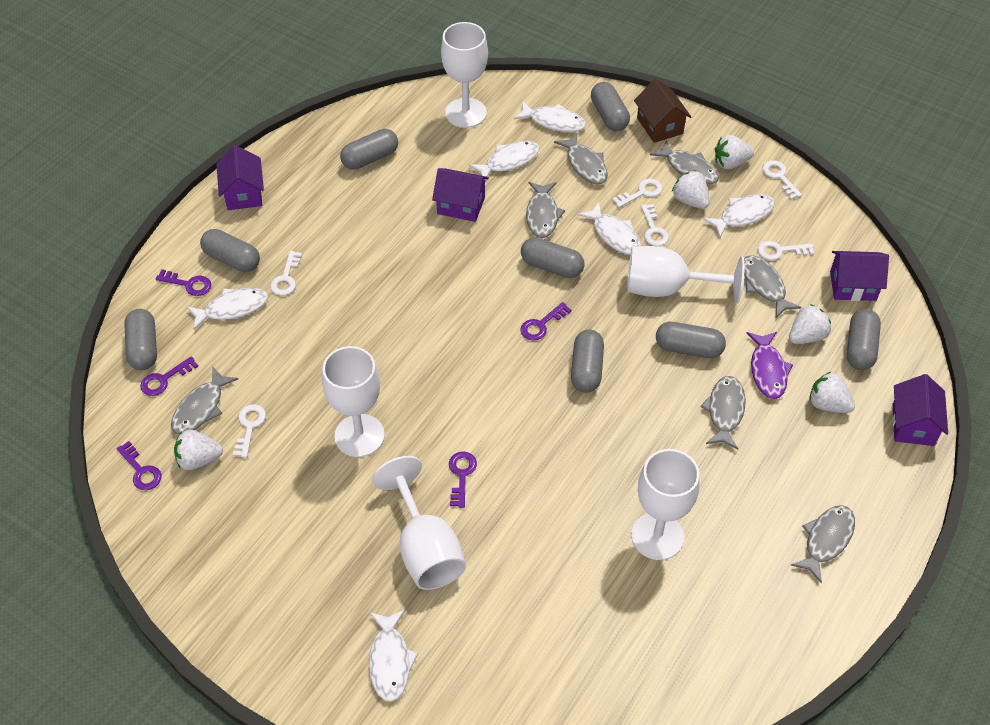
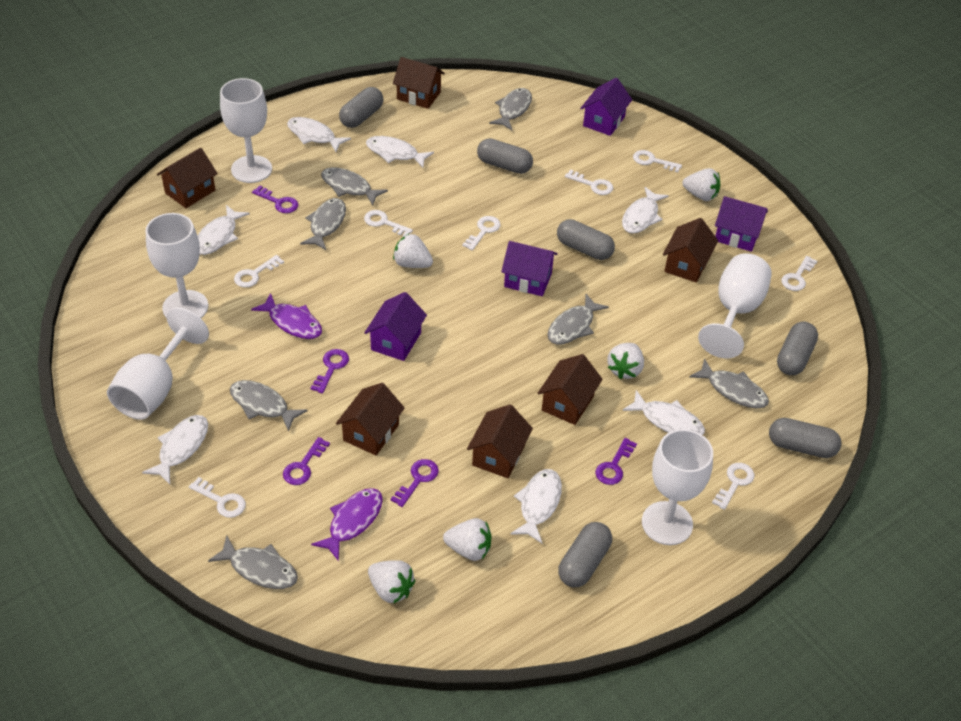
brown house: 1 -> 6
grey capsule: 8 -> 6
purple fish: 1 -> 2
white fish: 6 -> 7
white key: 6 -> 8

